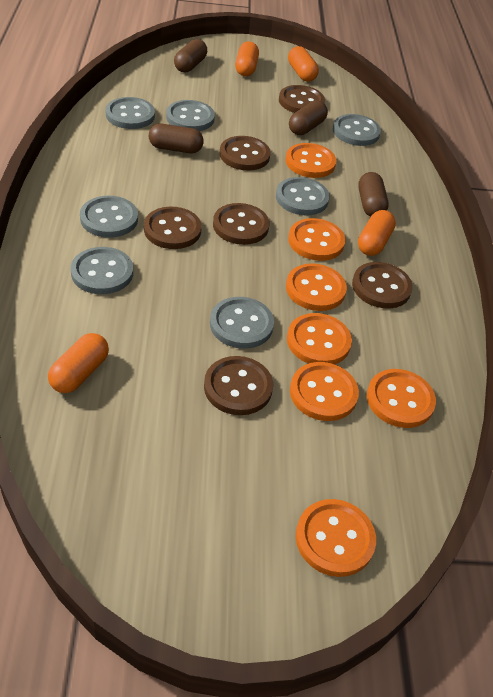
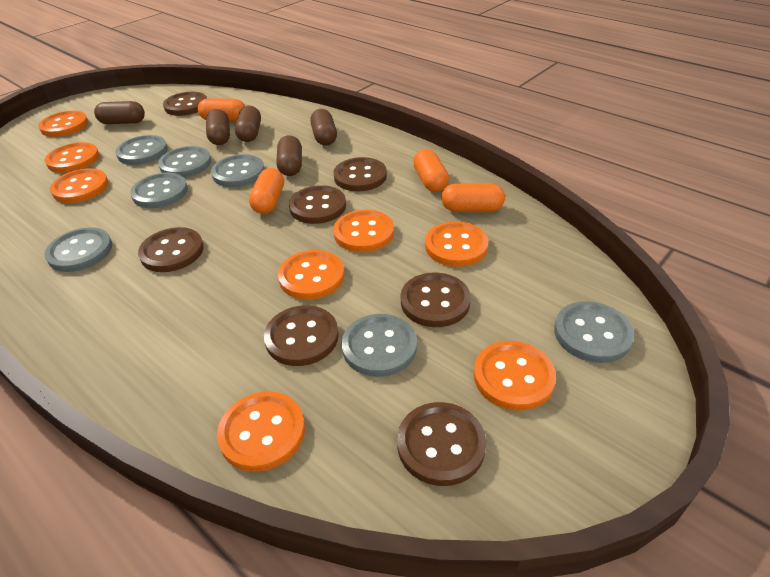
brown button: 6 -> 7
brown capsule: 4 -> 5
orange button: 7 -> 8

